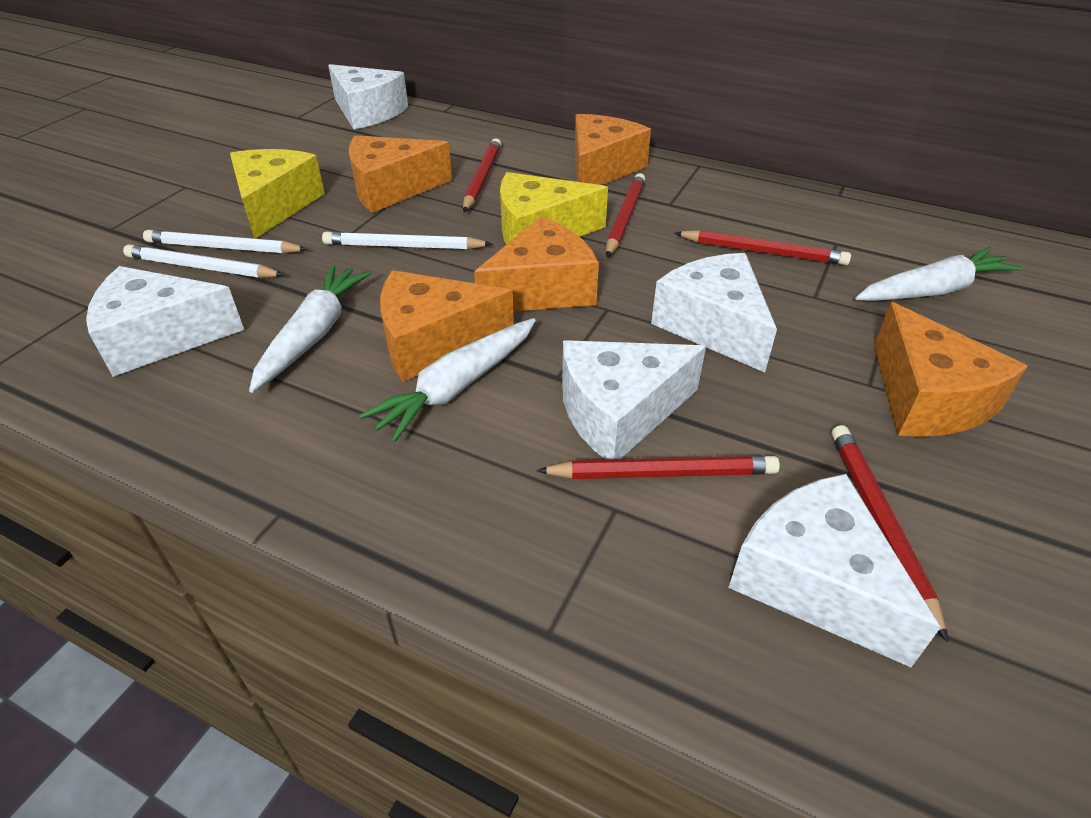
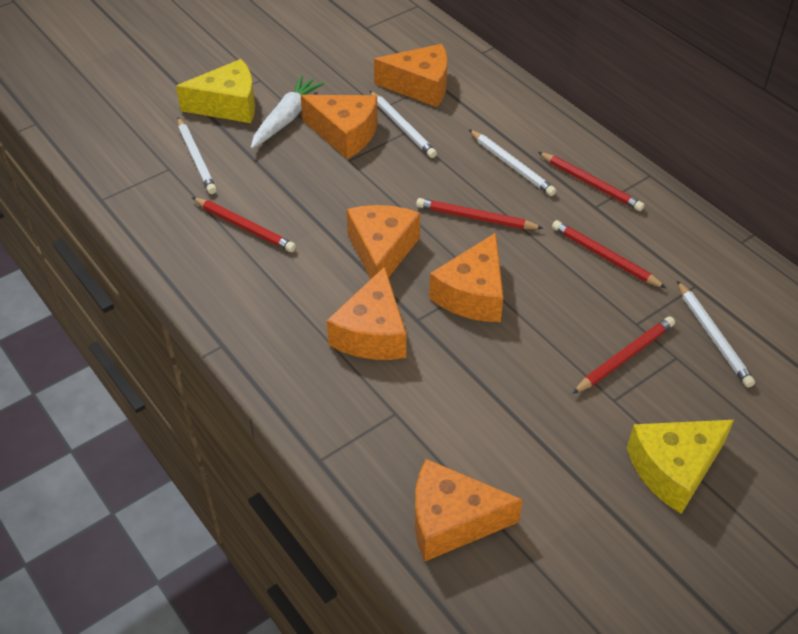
orange cheese: 5 -> 6
white carrot: 3 -> 1
white cheese: 5 -> 0
white pencil: 3 -> 4

